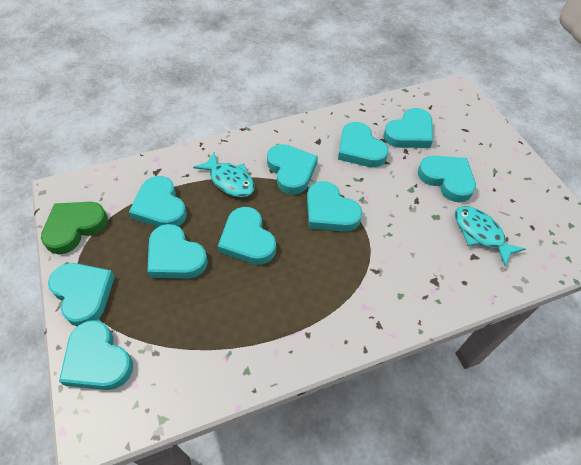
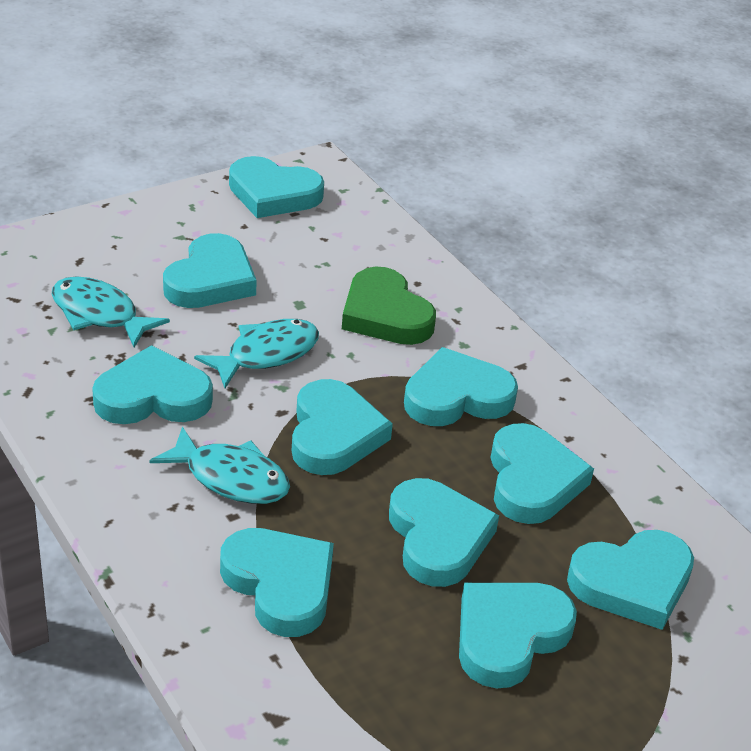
turquoise fish: 2 -> 3

